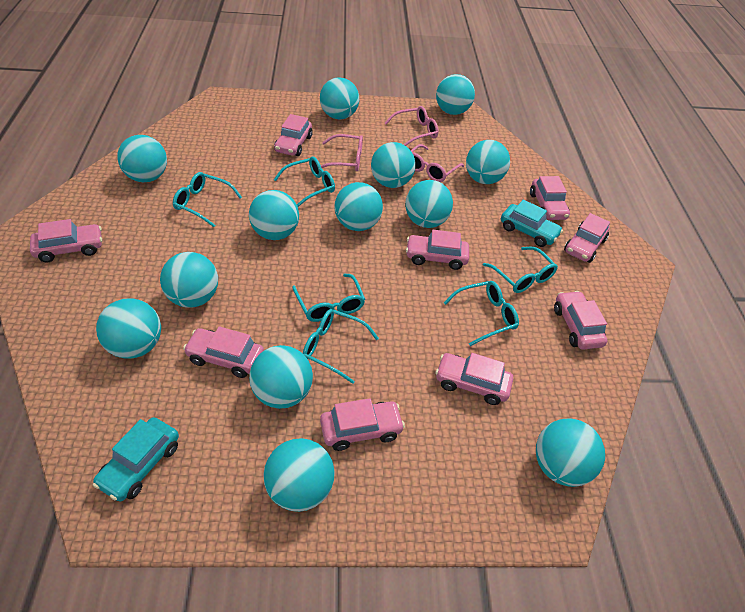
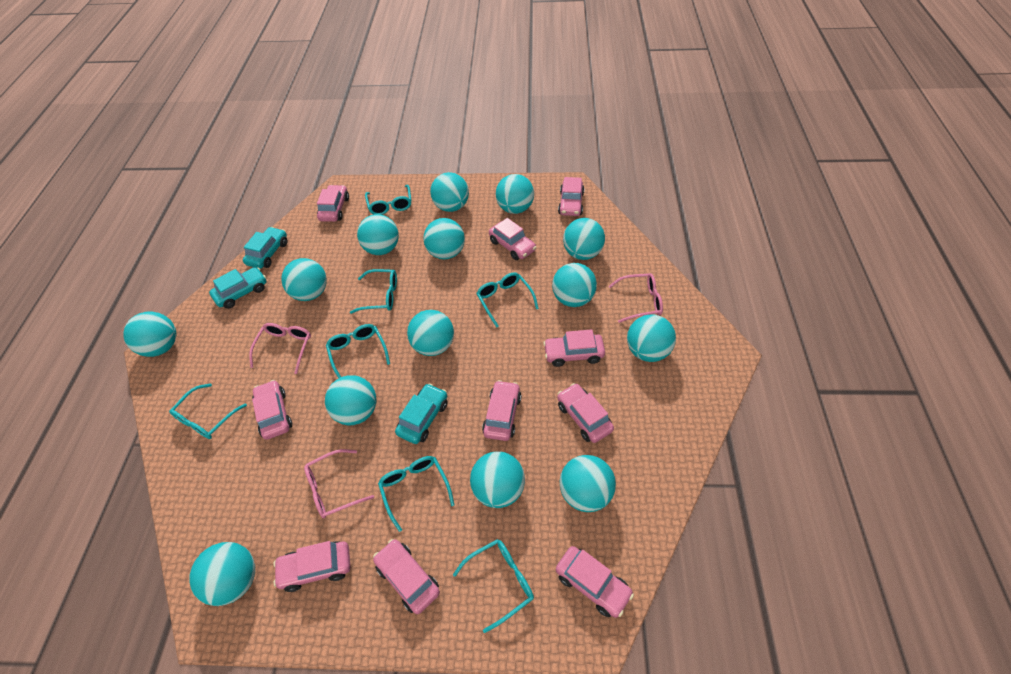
pink car: 9 -> 10
turquoise ball: 13 -> 14
turquoise car: 2 -> 3
turquoise glasses: 6 -> 7

